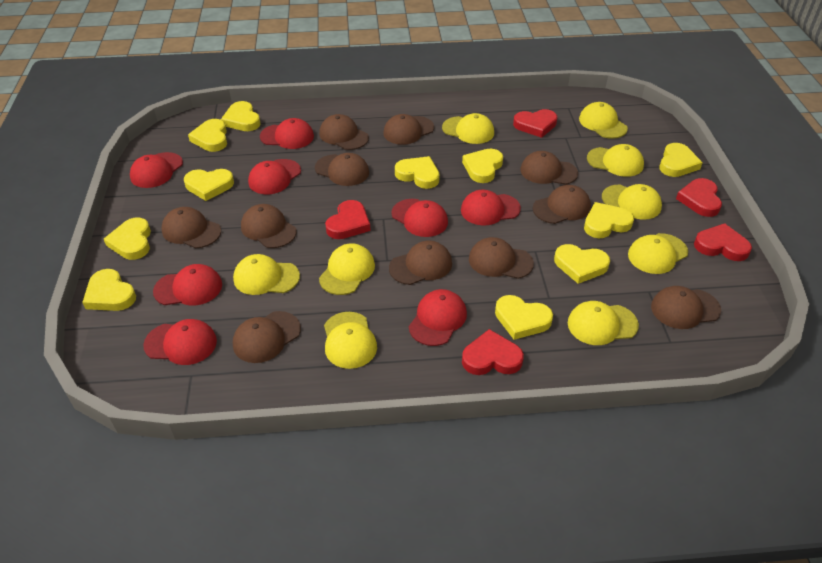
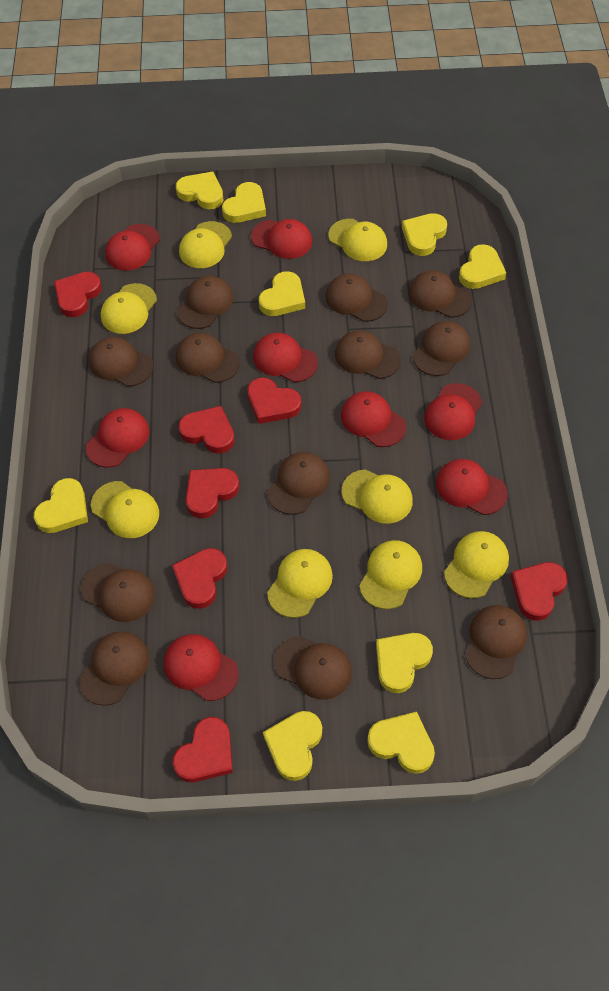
brown cap: 11 -> 12
red heart: 5 -> 7
yellow cap: 9 -> 8
yellow heart: 11 -> 9

